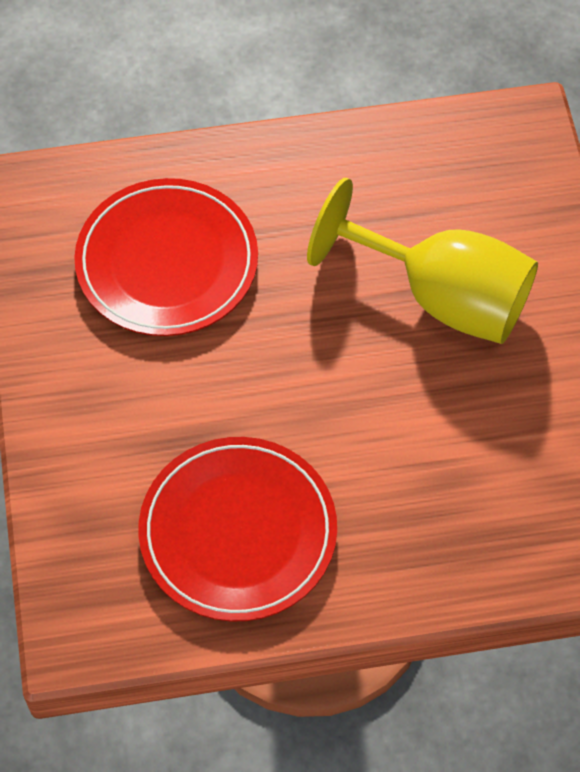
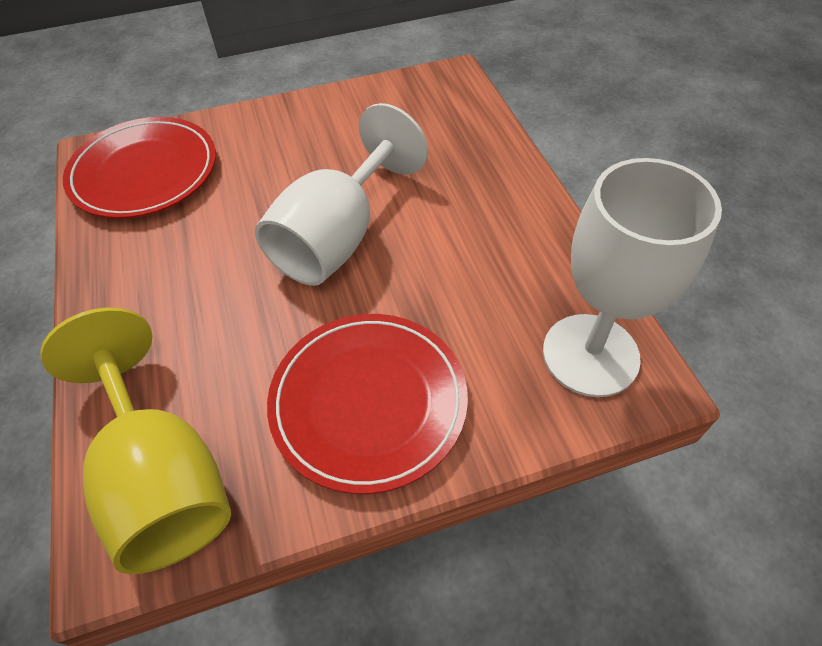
white goblet: 0 -> 2

